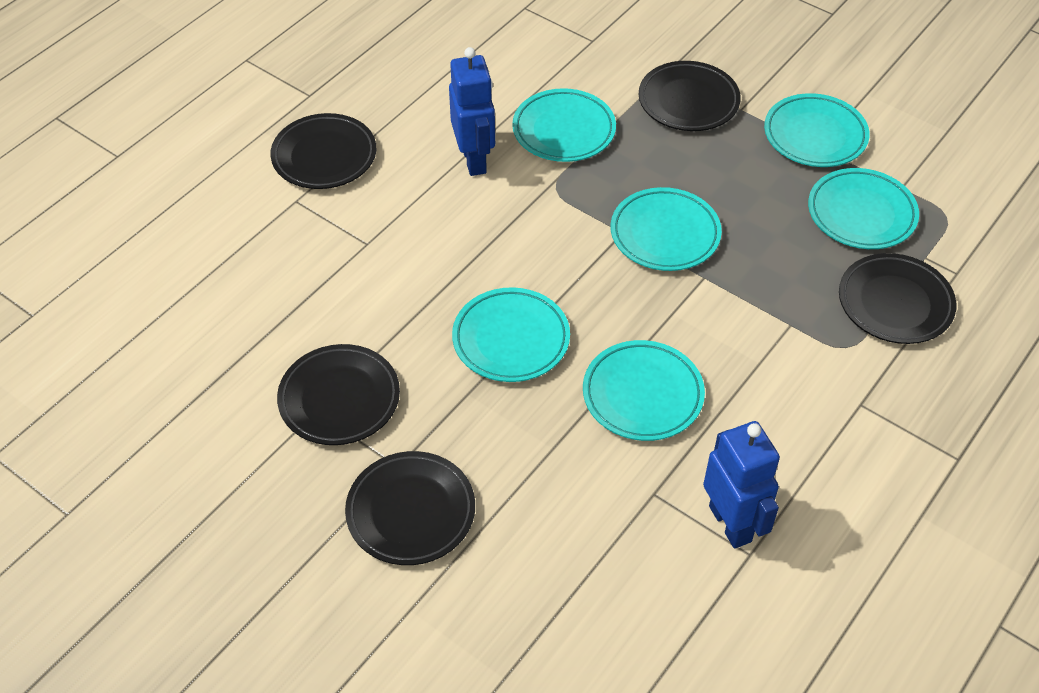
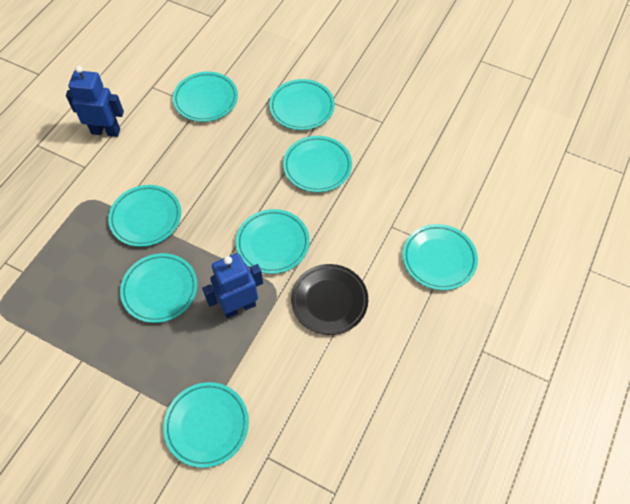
black plate: 5 -> 1
turquoise plate: 6 -> 8

